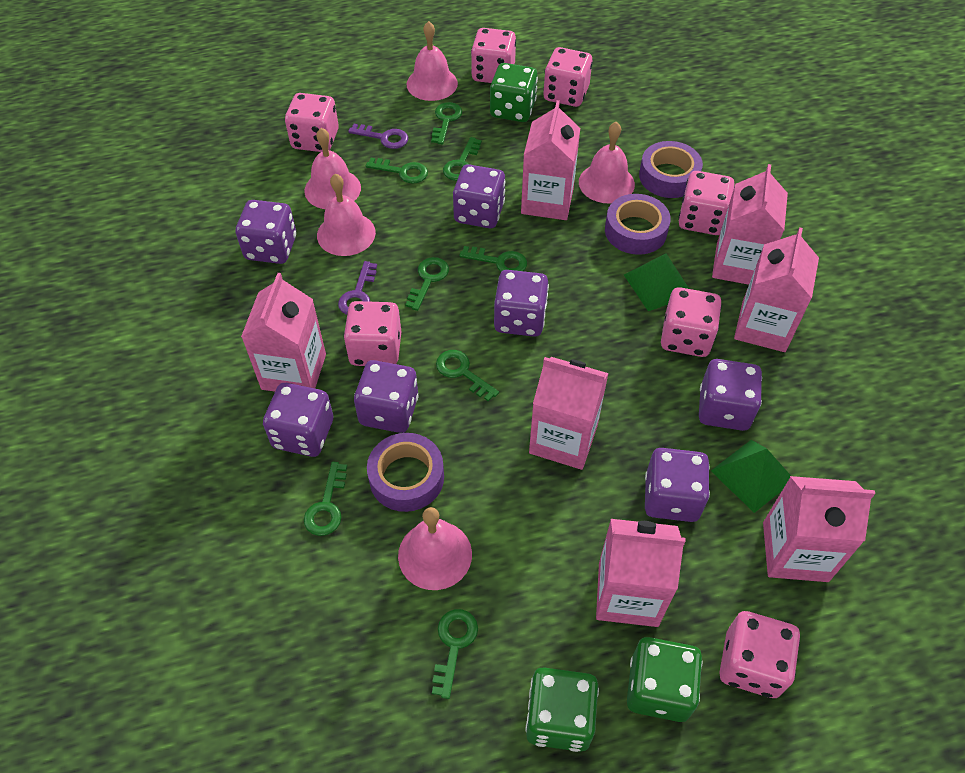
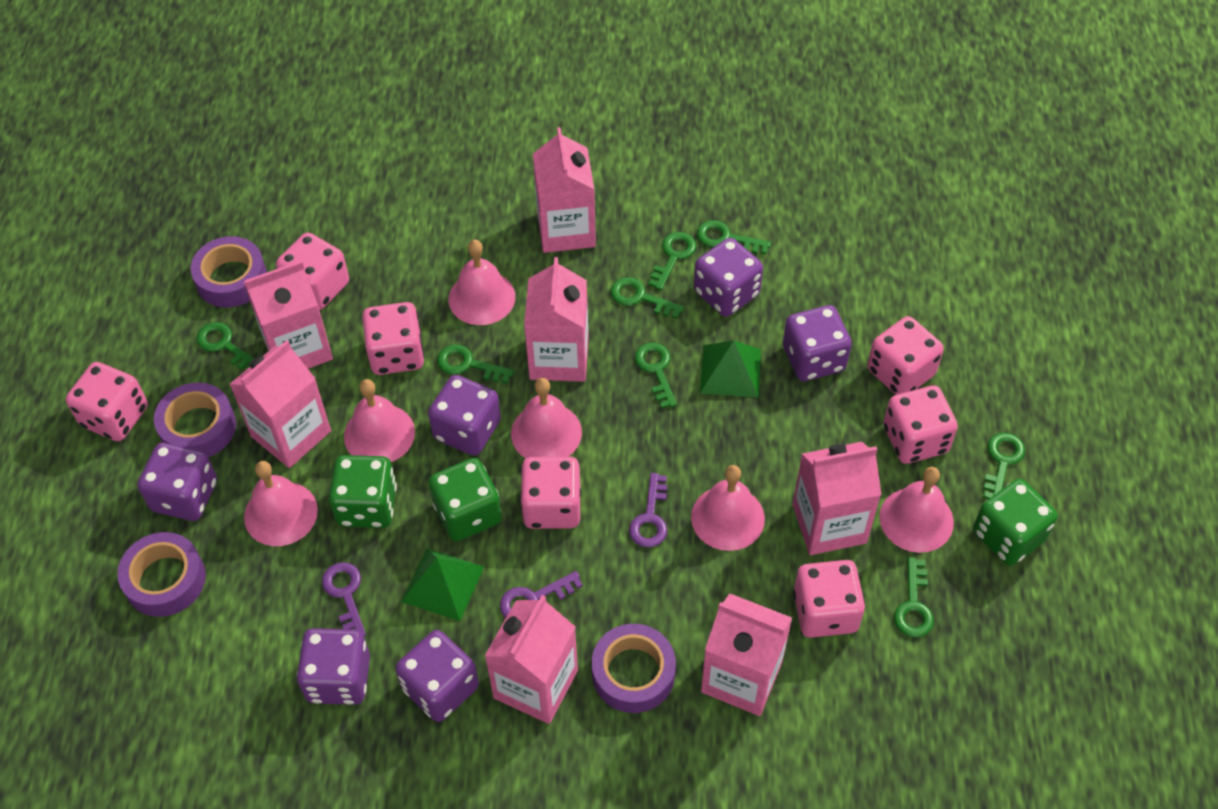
pink bell: 5 -> 6
purple dice: 7 -> 6
purple key: 2 -> 3
purple tape: 3 -> 4

